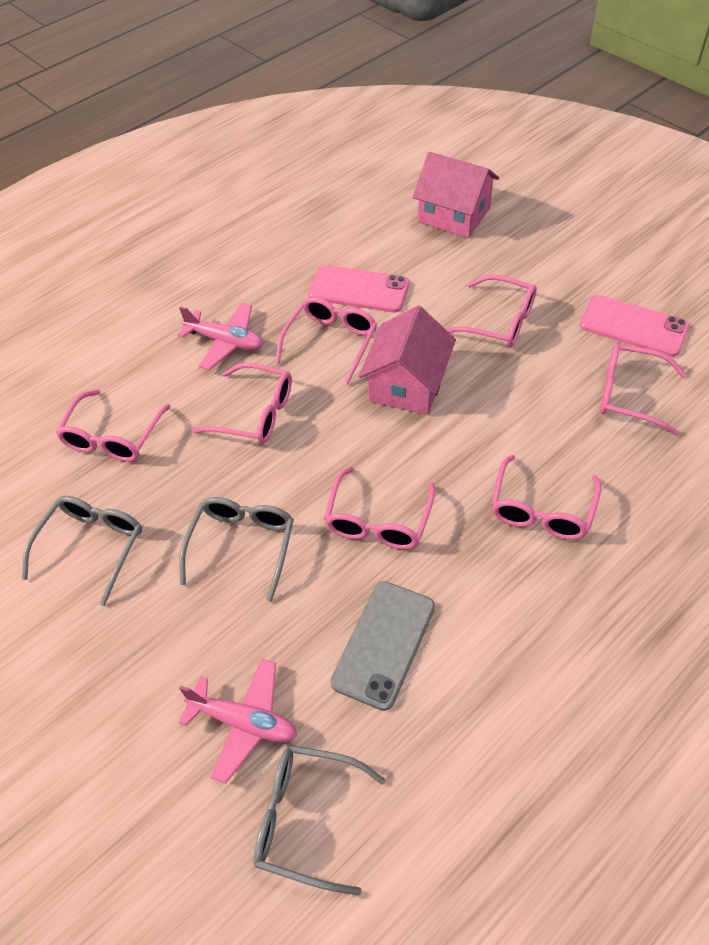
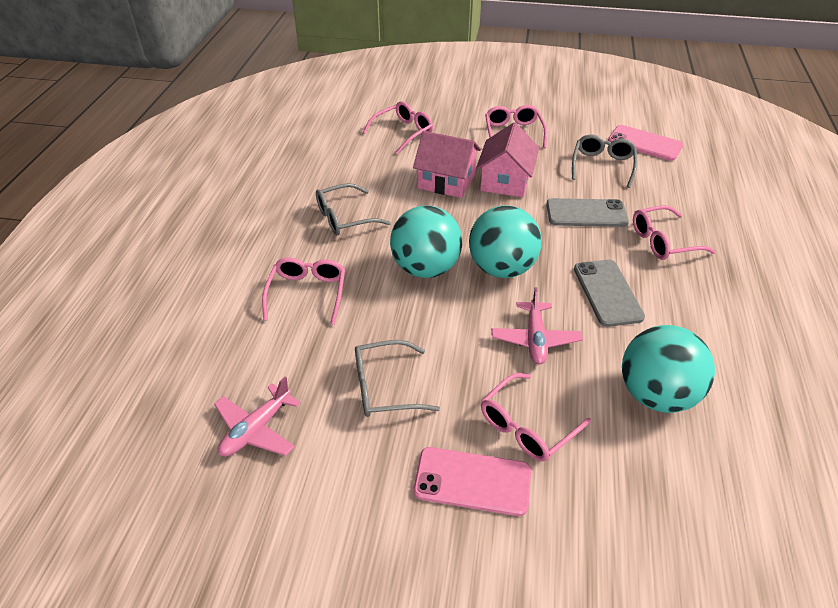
grey phone: 1 -> 2
pink glasses: 7 -> 5
turquoise ball: 0 -> 3

